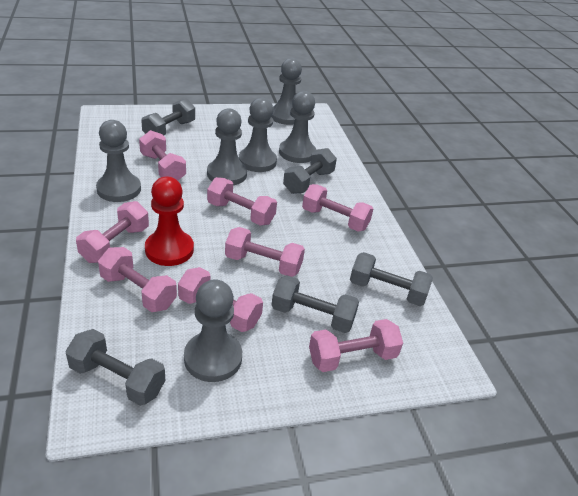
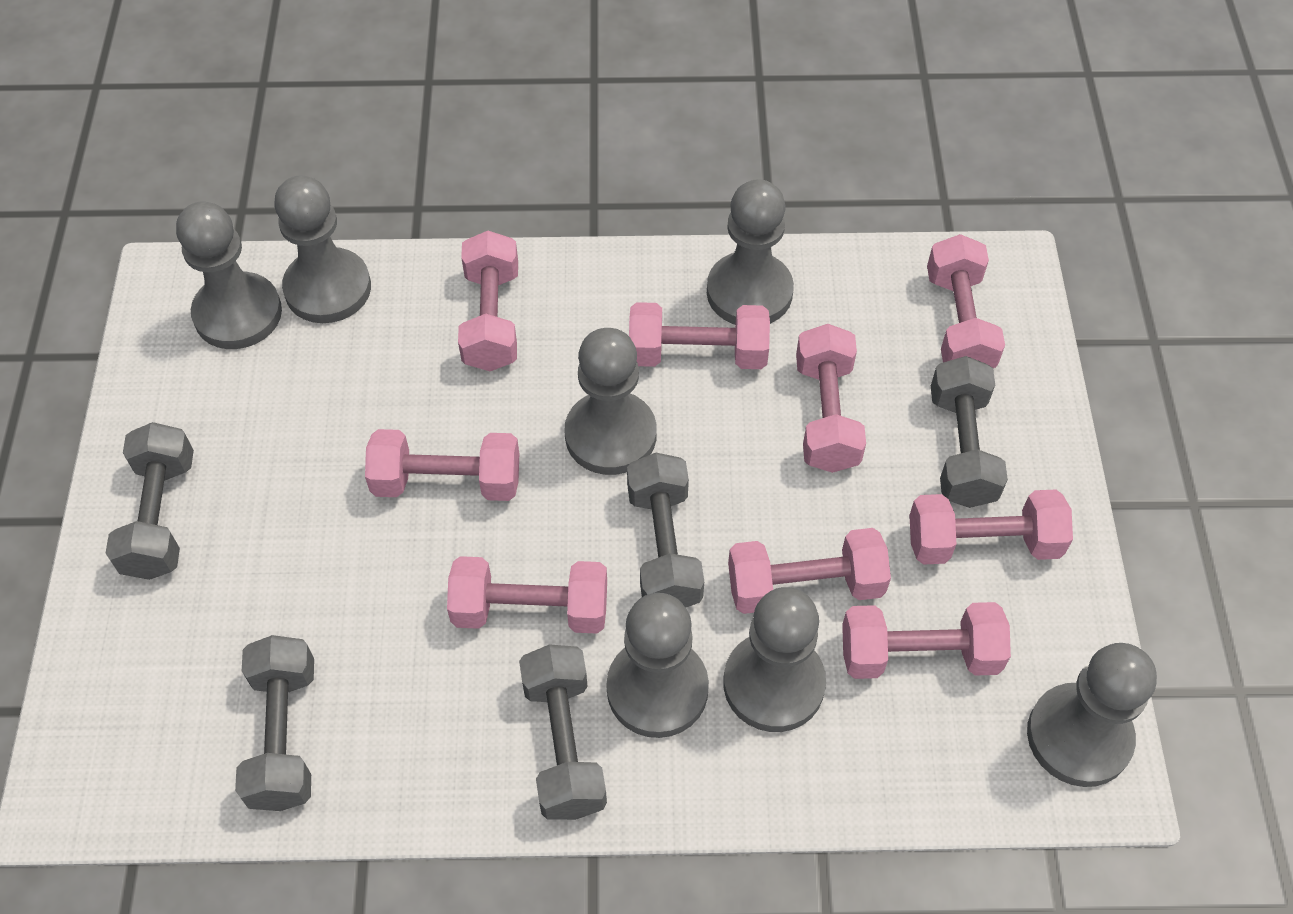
grey pawn: 6 -> 7
pink dumbbell: 8 -> 9
red pawn: 1 -> 0

